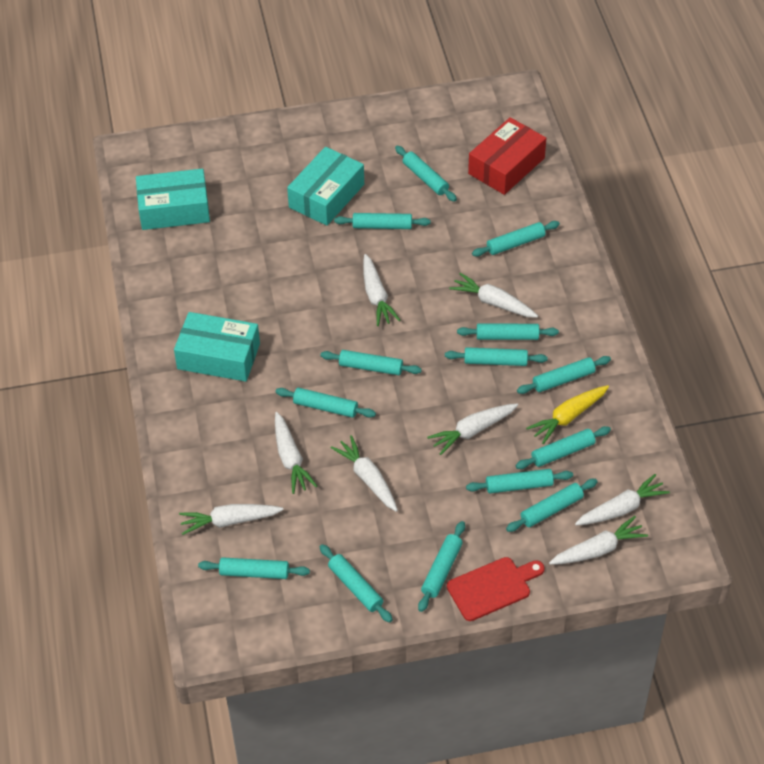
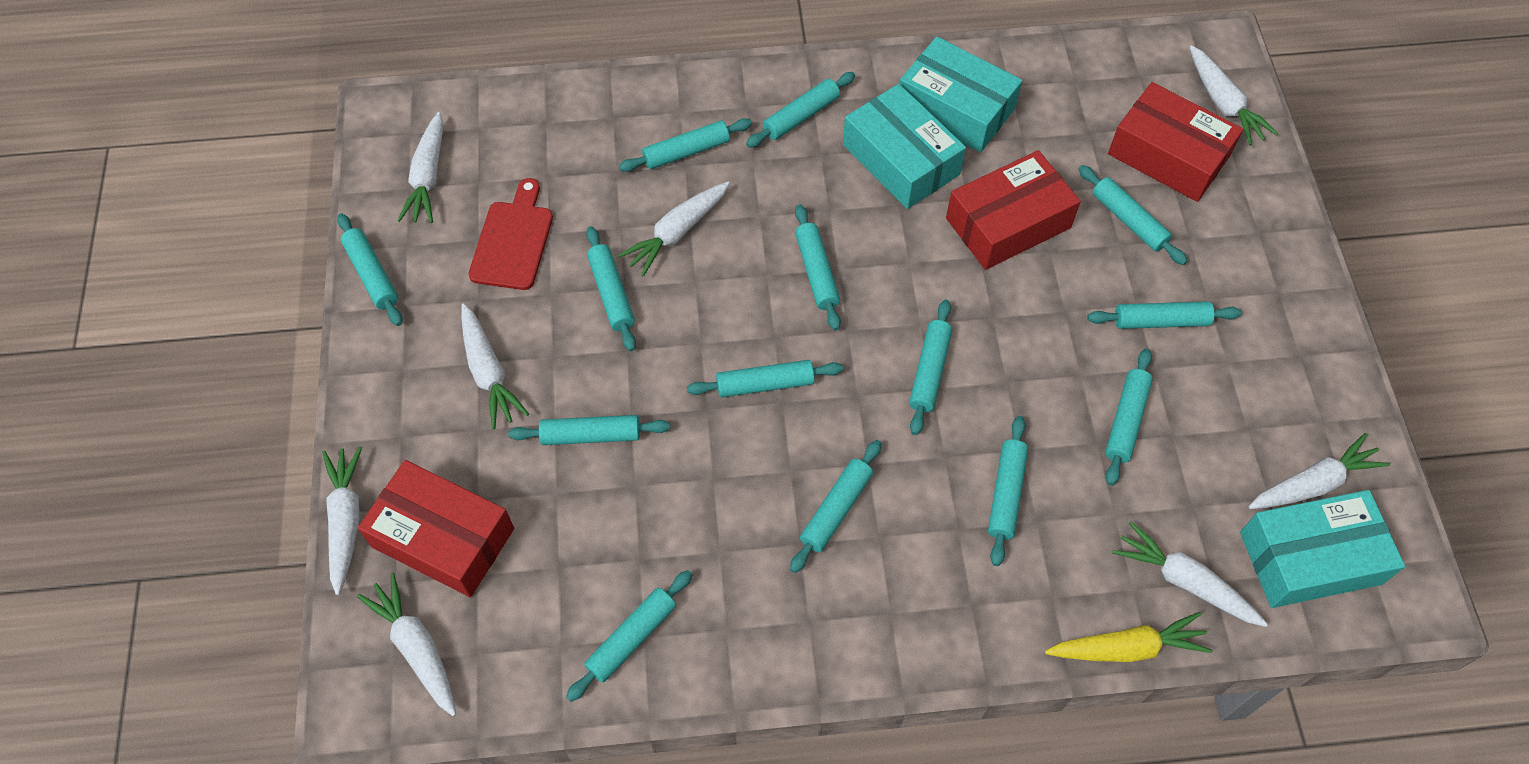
red box: 1 -> 3

